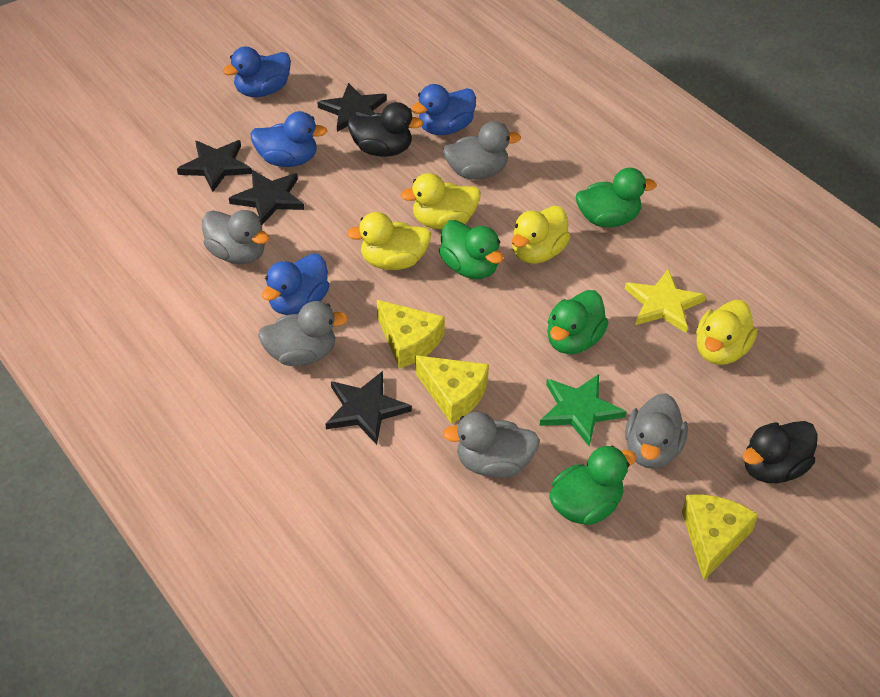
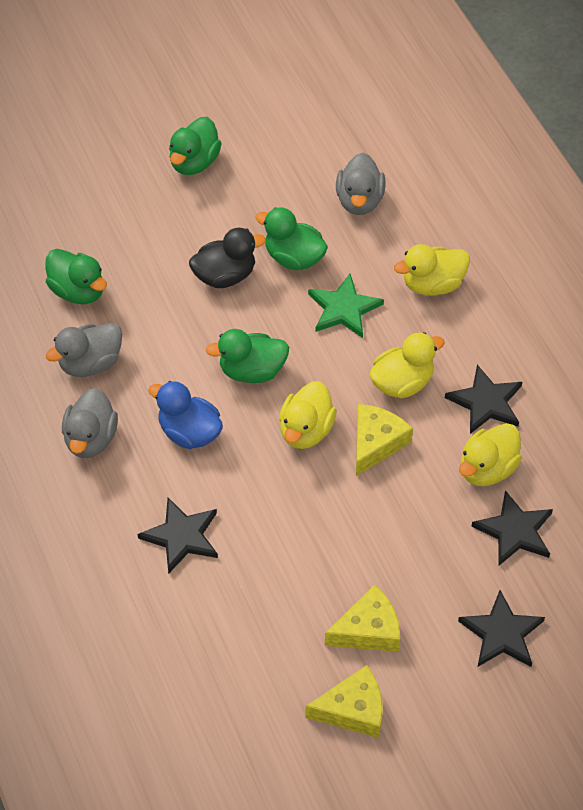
black duck: 2 -> 1
blue duck: 4 -> 1
grey duck: 5 -> 3
yellow star: 1 -> 0

